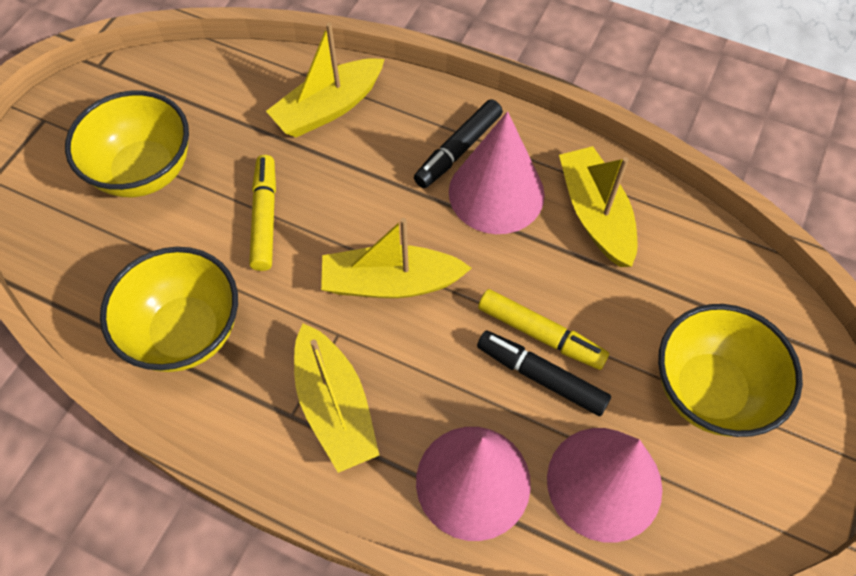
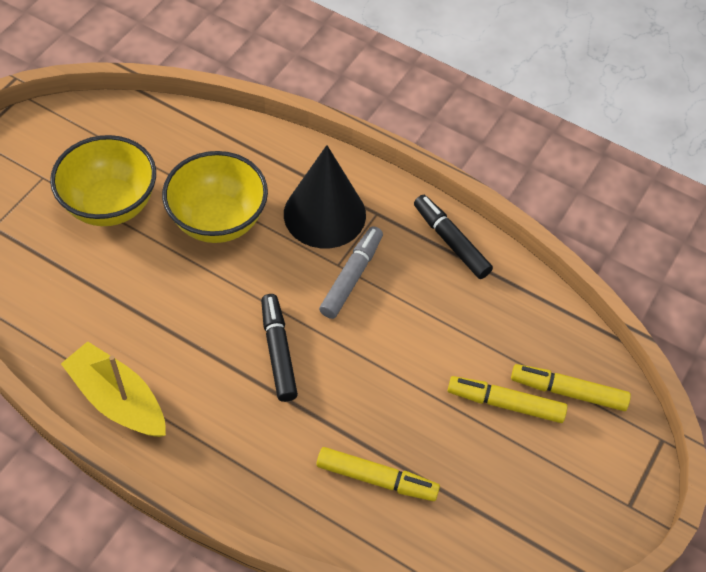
black cone: 0 -> 1
grey marker: 0 -> 1
pink cone: 3 -> 0
yellow boat: 4 -> 1
yellow bowl: 3 -> 2
yellow marker: 2 -> 3

